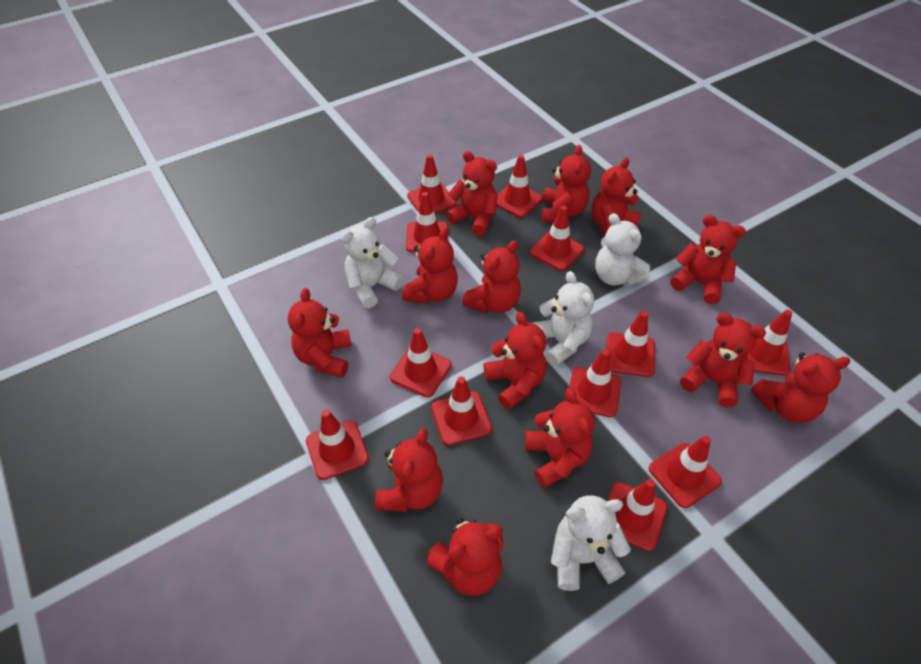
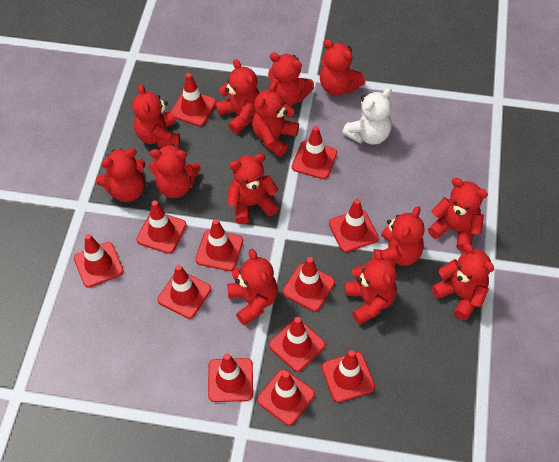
white teddy bear: 4 -> 1

